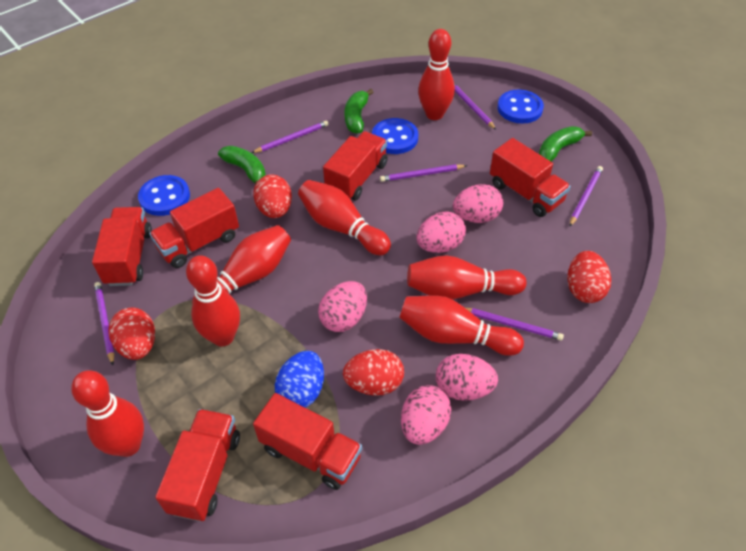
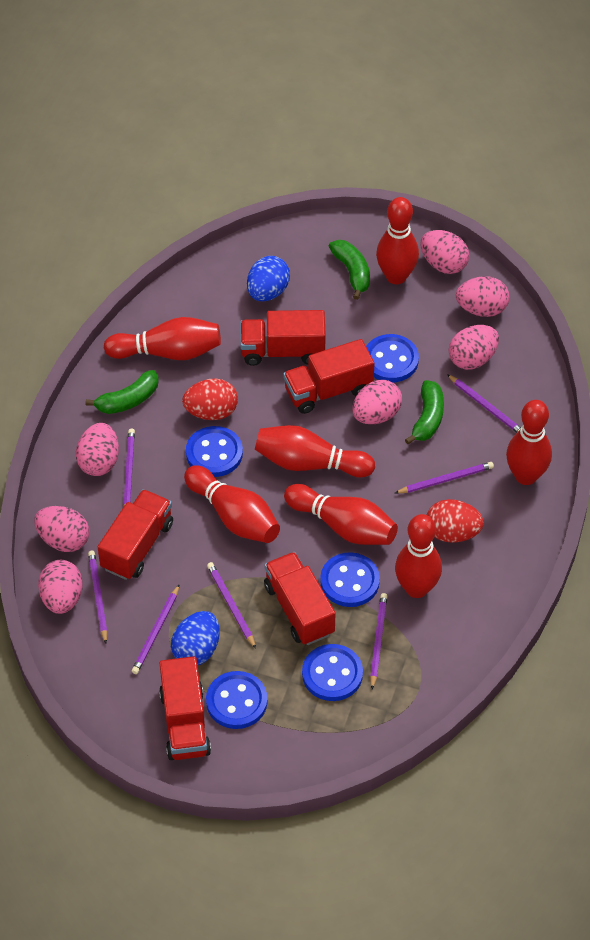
blue button: 3 -> 5
blue egg: 1 -> 2
pink egg: 5 -> 7
purple pencil: 6 -> 7
red egg: 4 -> 2
red truck: 6 -> 5

